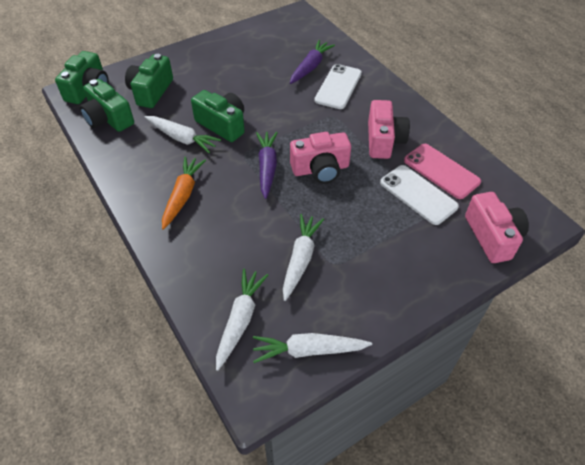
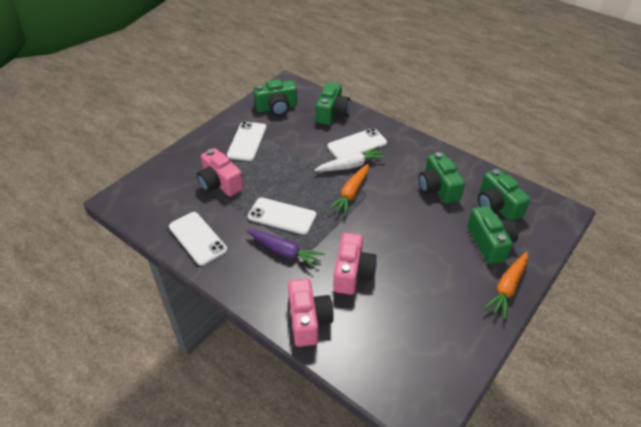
green camera: 4 -> 5
orange carrot: 1 -> 2
pink phone: 1 -> 0
purple carrot: 2 -> 1
white carrot: 4 -> 1
white phone: 2 -> 4

